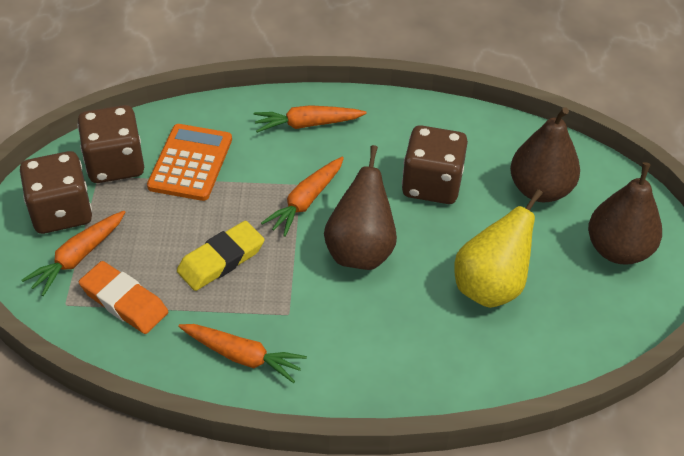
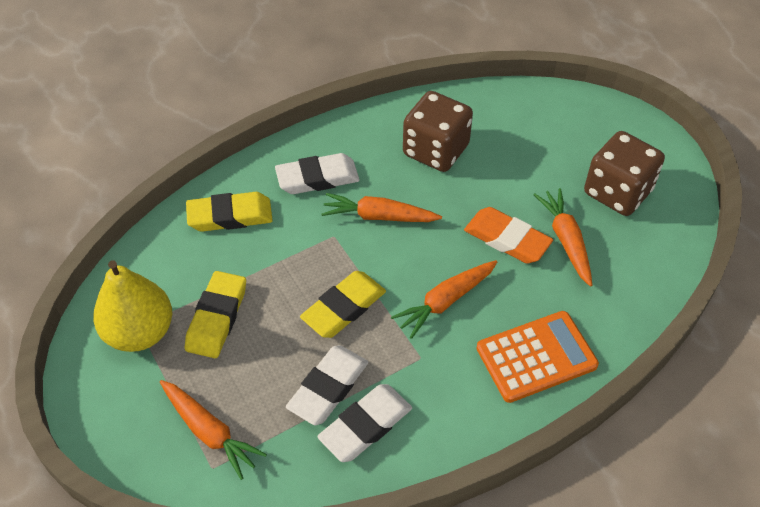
brown dice: 3 -> 2
brown pear: 3 -> 0
white eraser: 0 -> 3
yellow eraser: 1 -> 3

